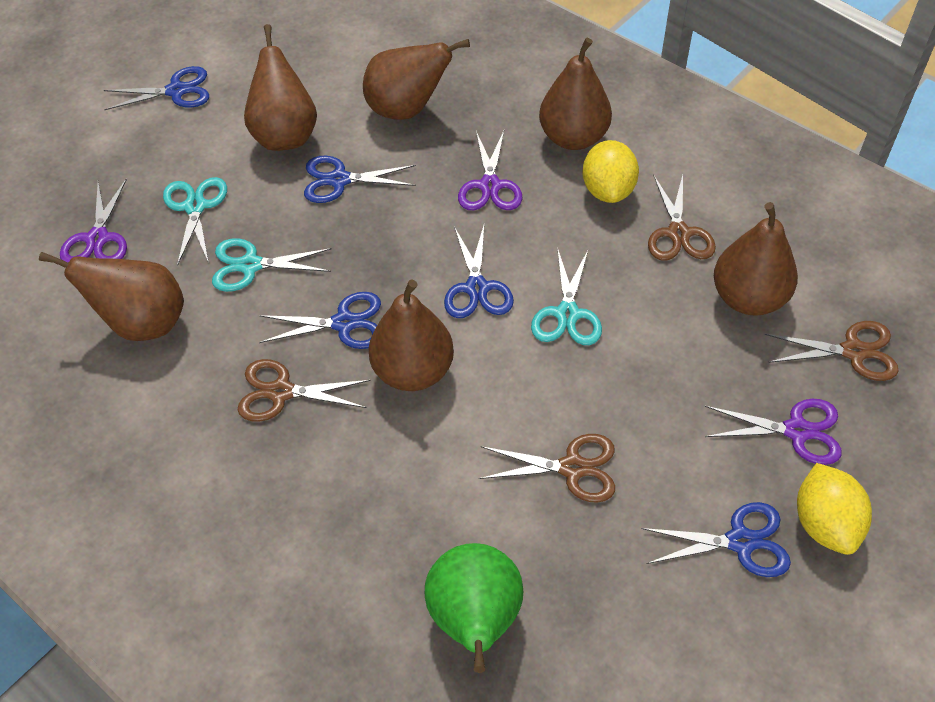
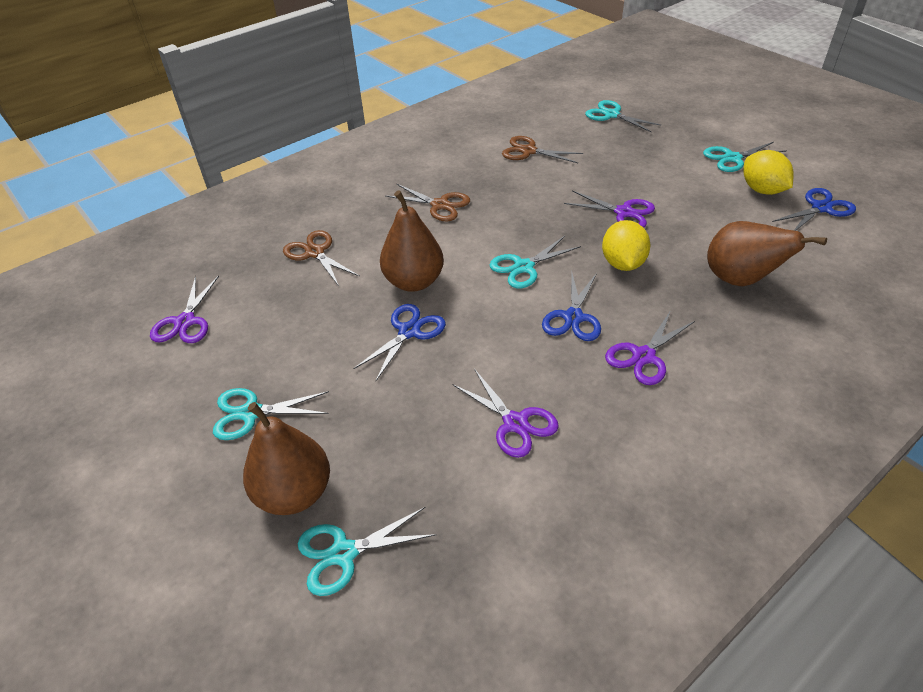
blue scissors: 5 -> 3
brown pear: 6 -> 3
brown scissors: 4 -> 3
green pear: 1 -> 0
purple scissors: 3 -> 4
turquoise scissors: 3 -> 5

